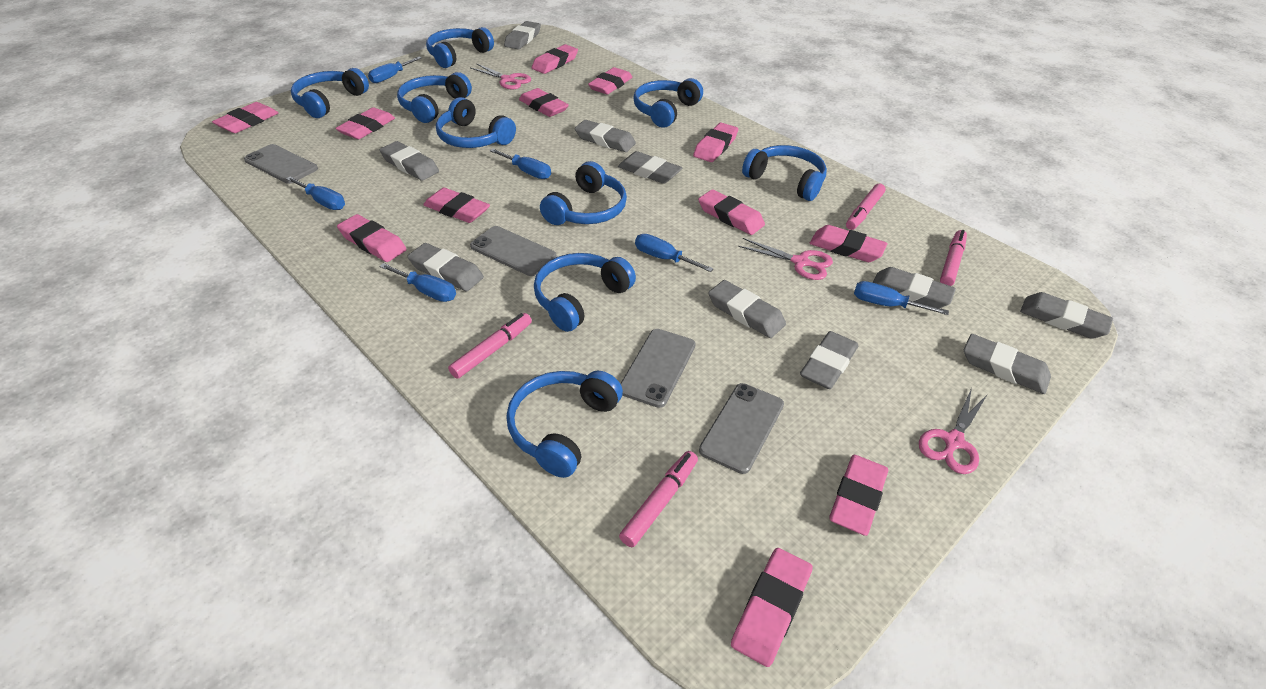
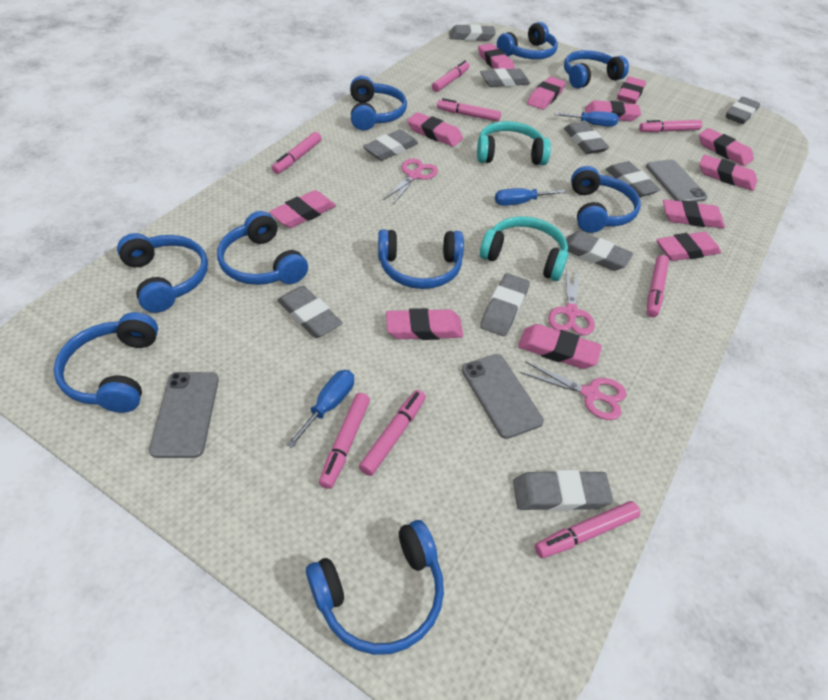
blue screwdriver: 6 -> 3
grey phone: 4 -> 3
pink marker: 4 -> 8
turquoise headphones: 0 -> 2

